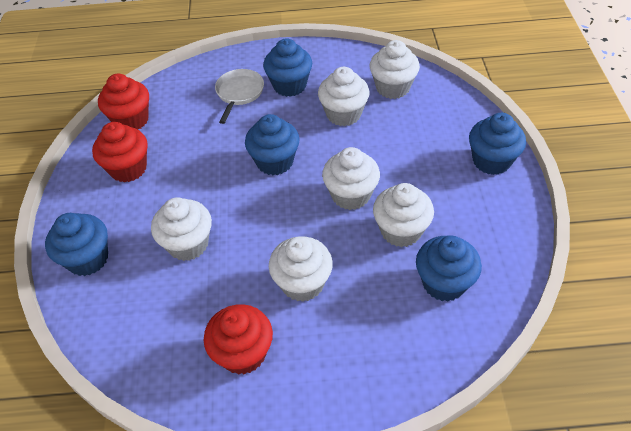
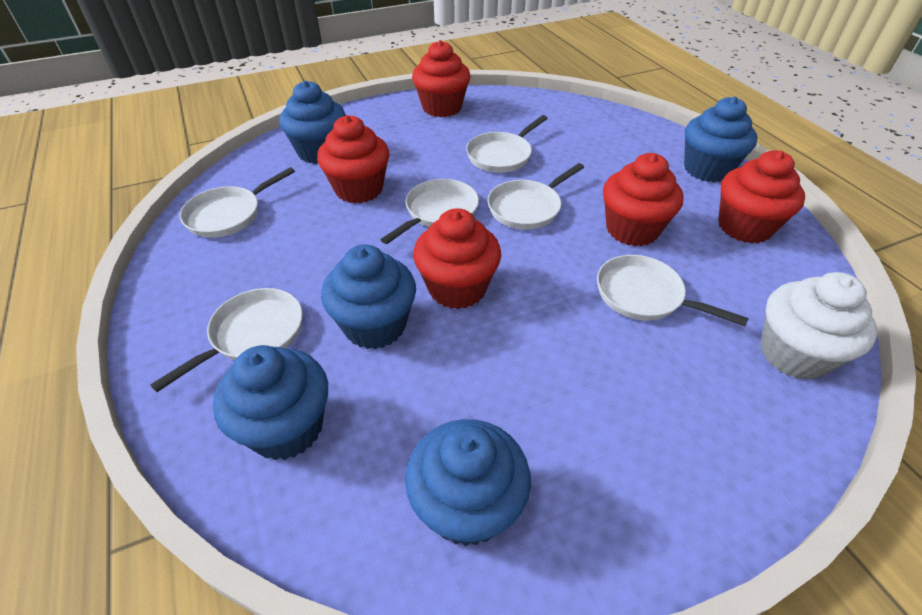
red cupcake: 3 -> 5
white cupcake: 6 -> 1
white pan: 1 -> 6

